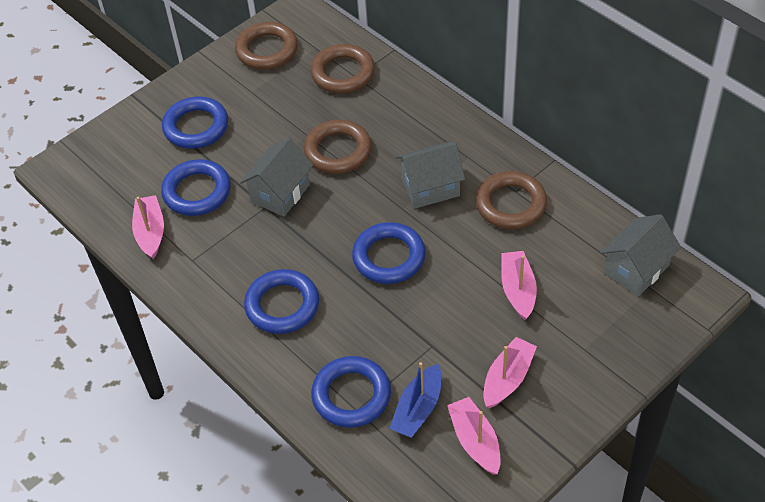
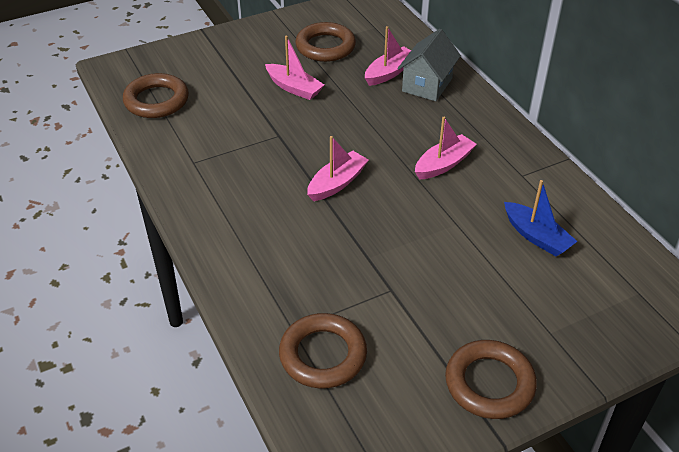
blue ring: 5 -> 0
grey house: 3 -> 1

